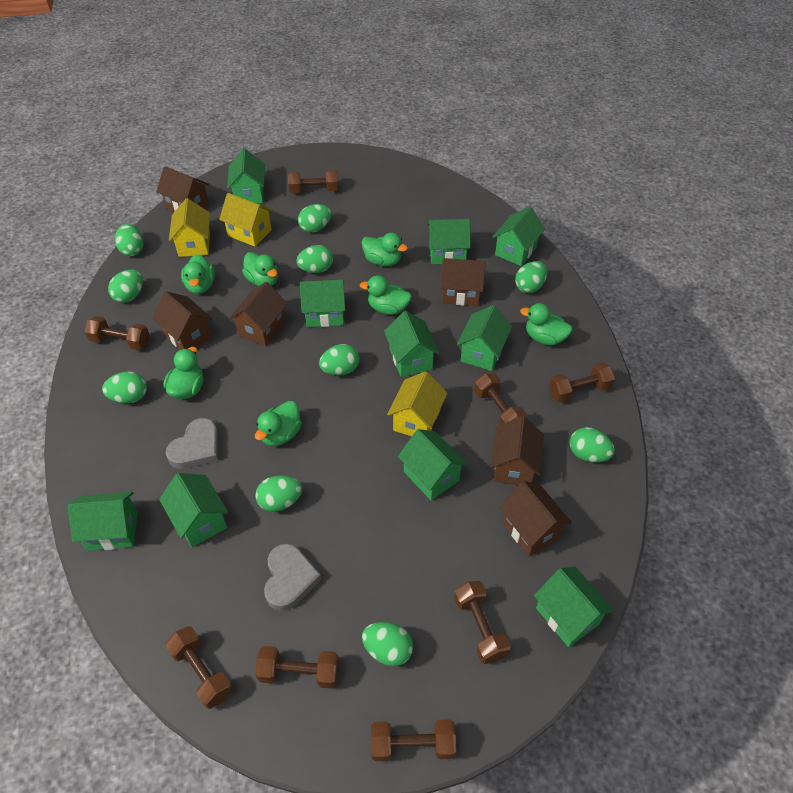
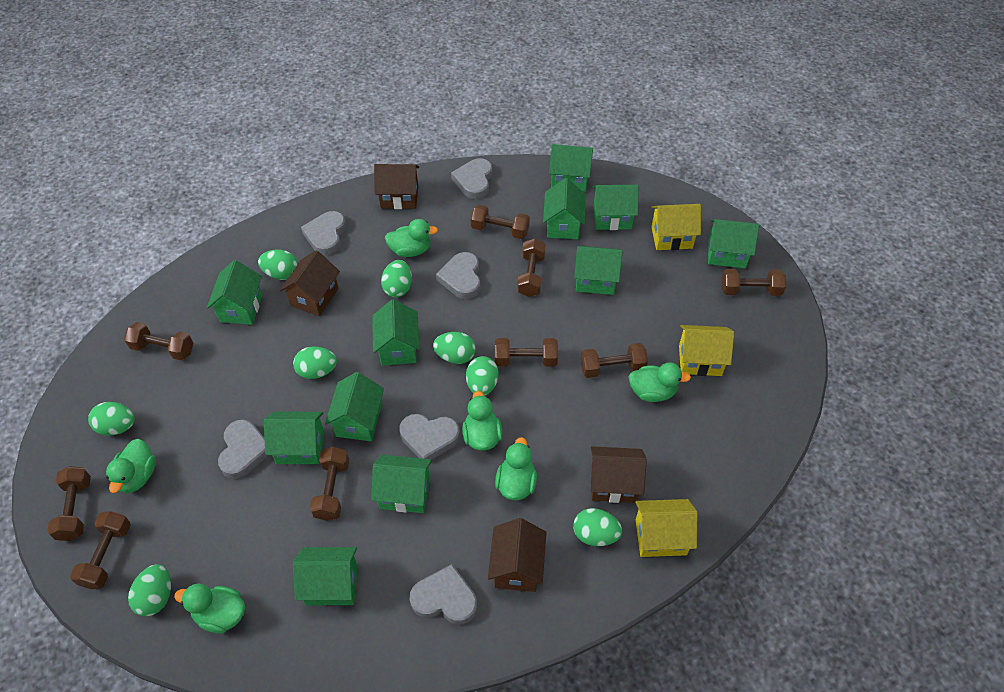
brown dumbbell: 8 -> 9
brown house: 6 -> 4
green duck: 7 -> 6
green egg: 10 -> 8
green house: 10 -> 11
grey heart: 2 -> 6

